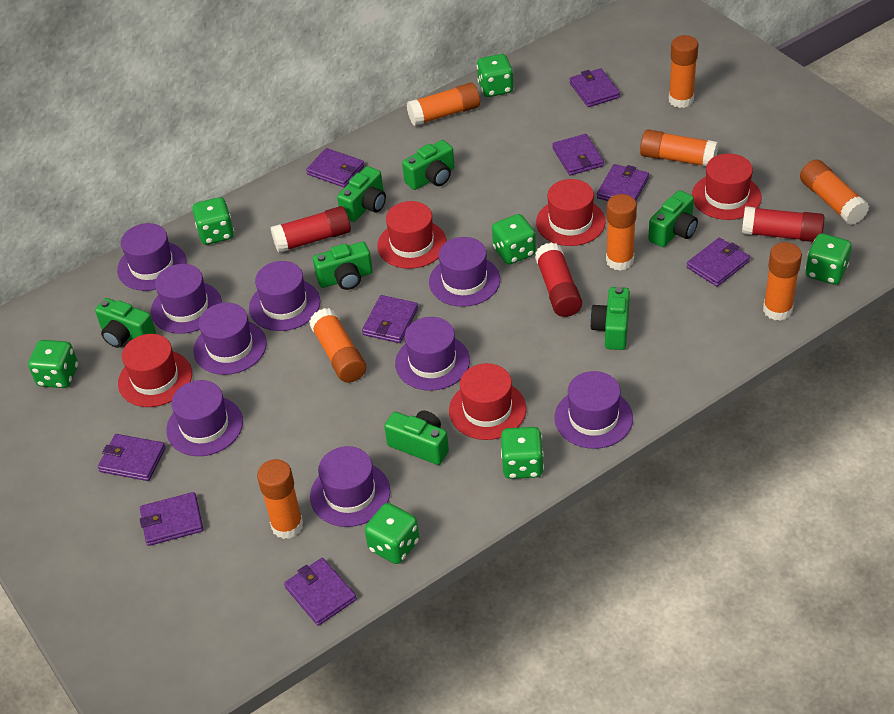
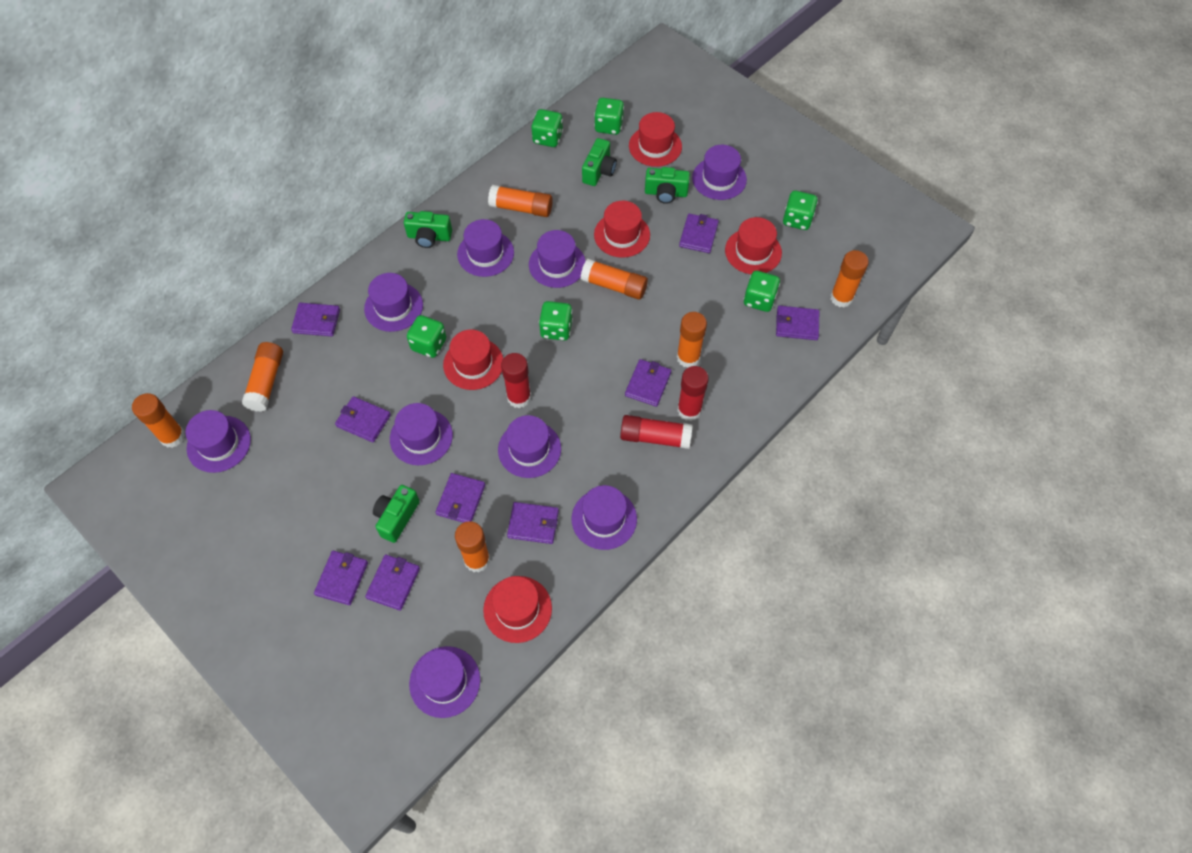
green camera: 7 -> 4
green dice: 7 -> 6
orange glue stick: 8 -> 7

